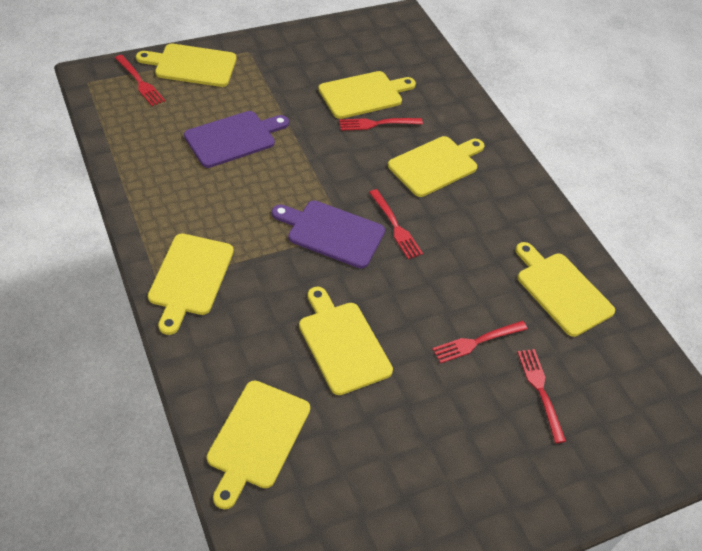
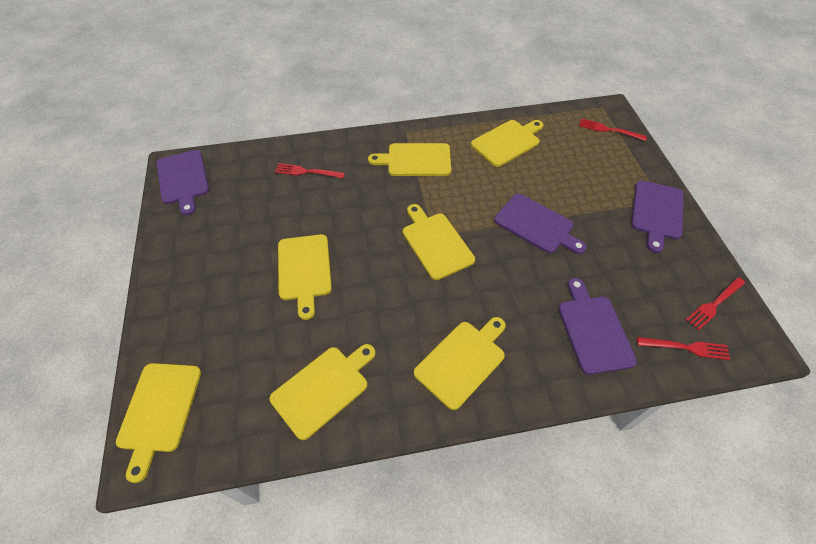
purple cutting board: 2 -> 4
red fork: 5 -> 4

